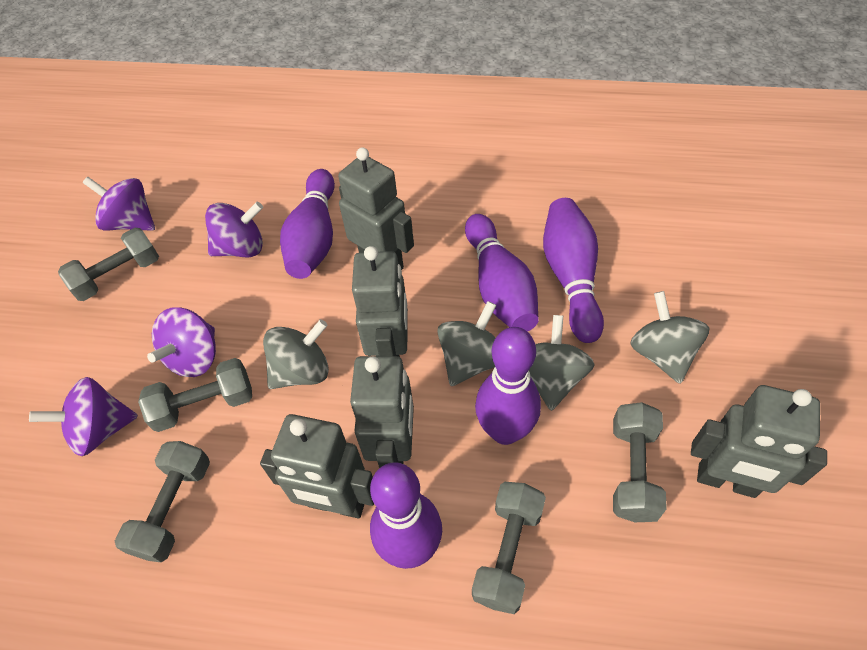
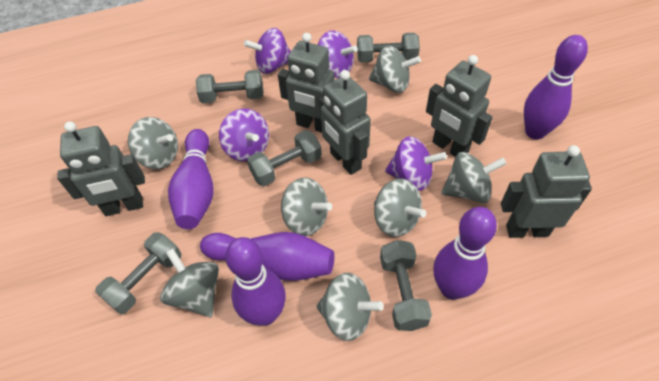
grey spinning top: 4 -> 7

